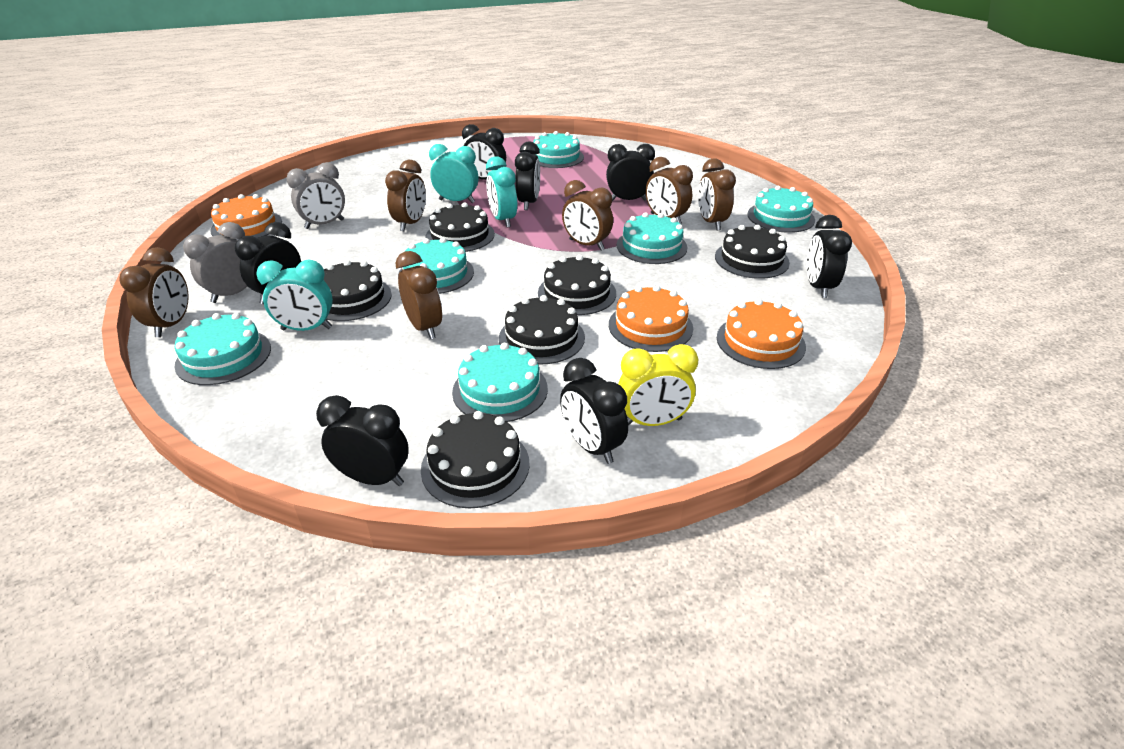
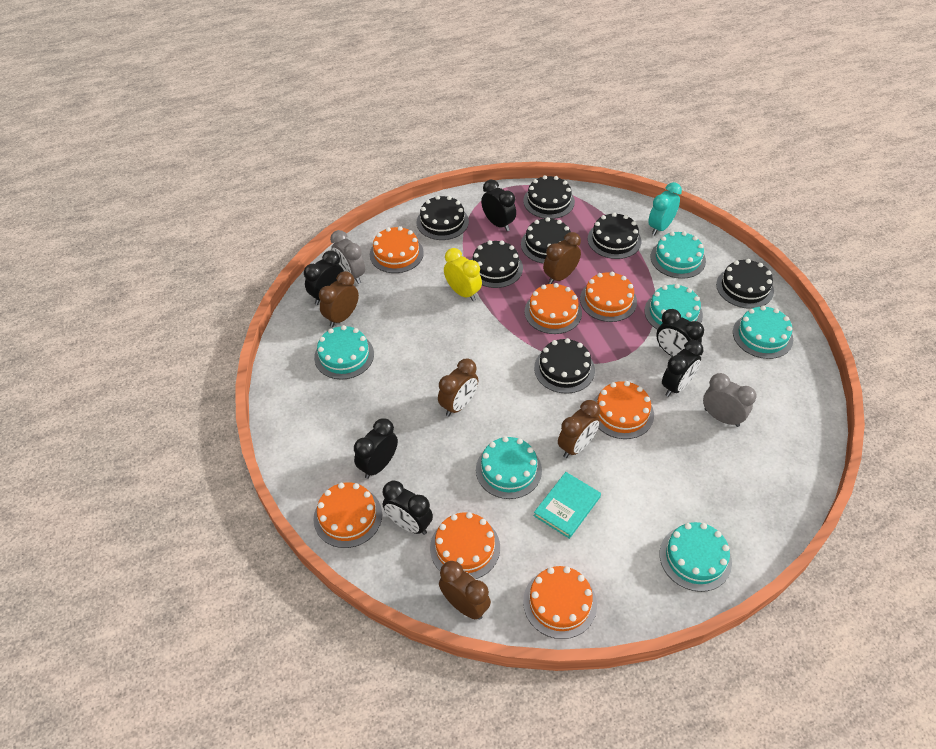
black cake: 6 -> 7
black clock: 7 -> 6
brown clock: 6 -> 5
orange cake: 3 -> 7
turquoise book: 0 -> 1
turquoise clock: 3 -> 1

